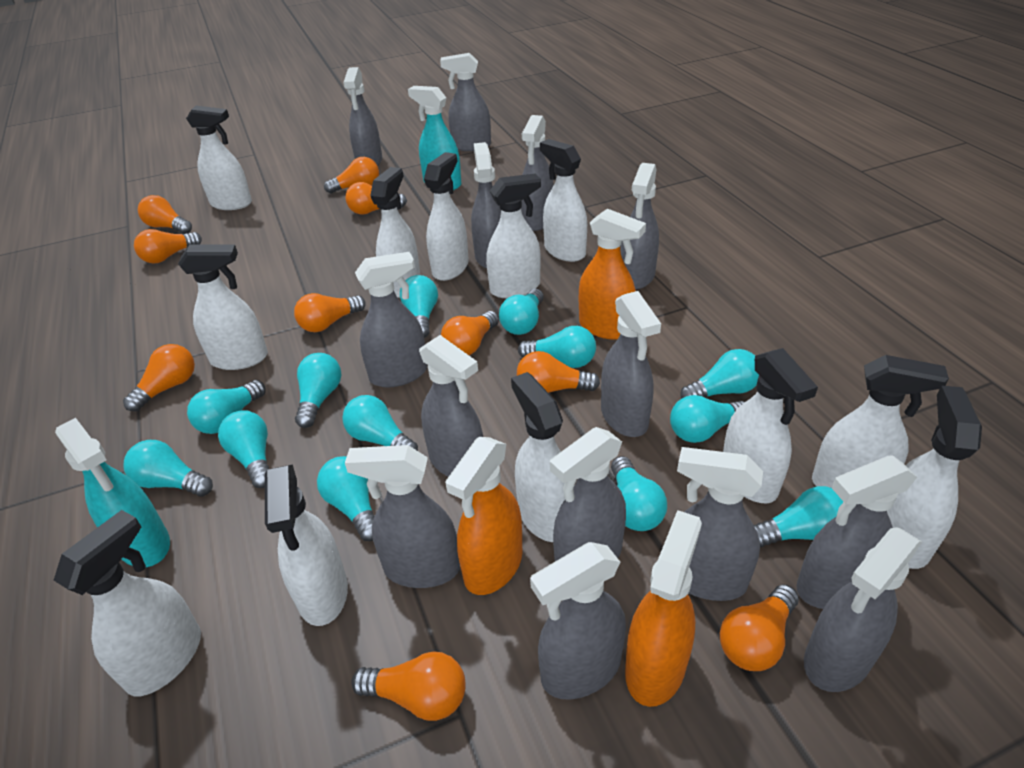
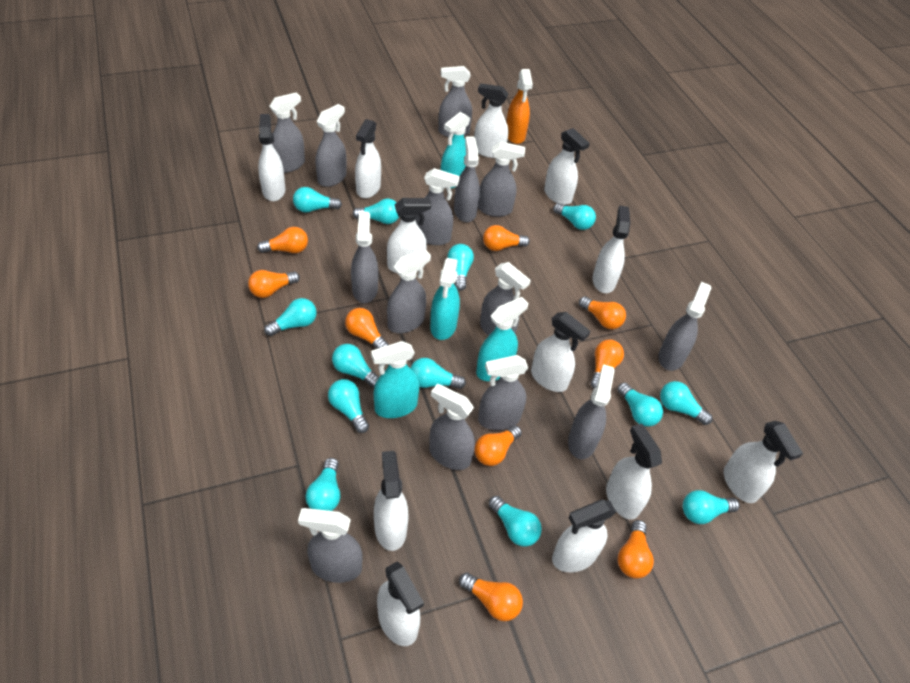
orange light bulb: 10 -> 9
orange spray bottle: 3 -> 1
turquoise spray bottle: 2 -> 4

